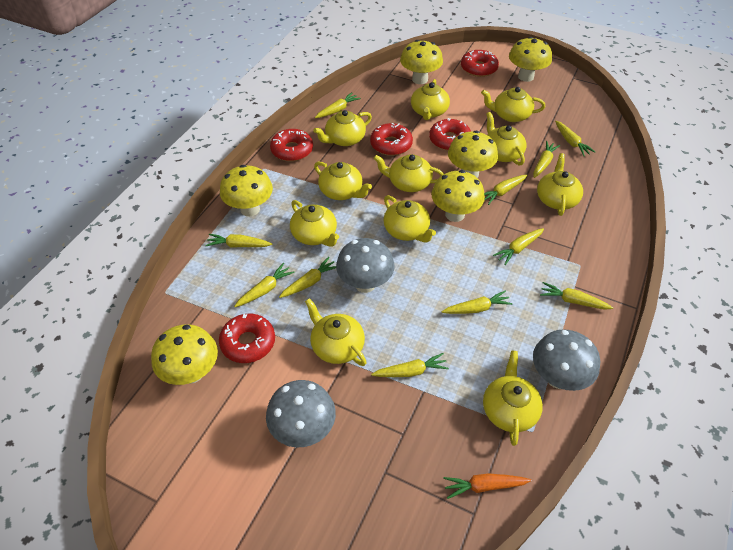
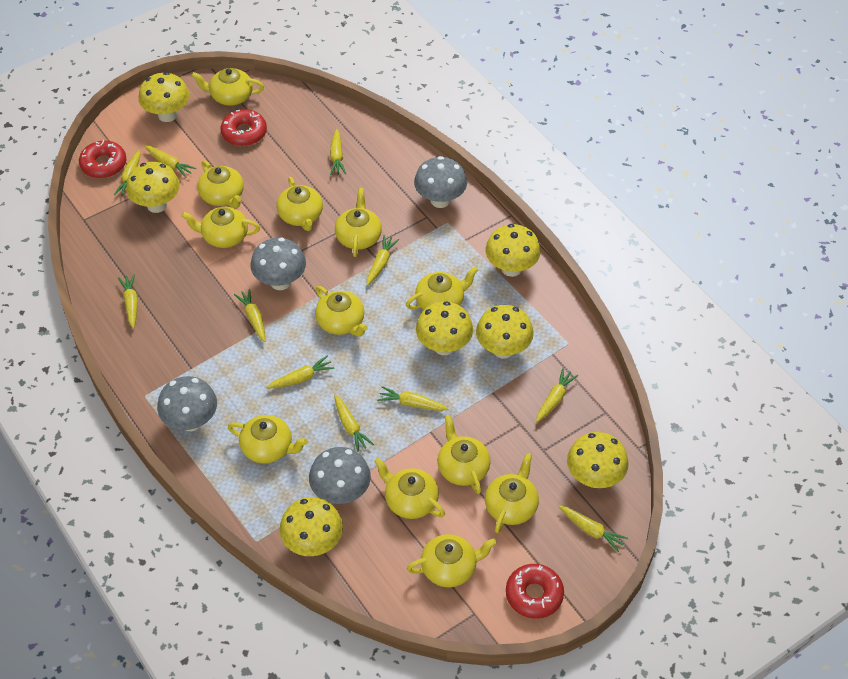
grey mushroom: 3 -> 4
orange carrot: 1 -> 0
red donut: 5 -> 3
yellow mushroom: 6 -> 7
yellow teapot: 11 -> 12

